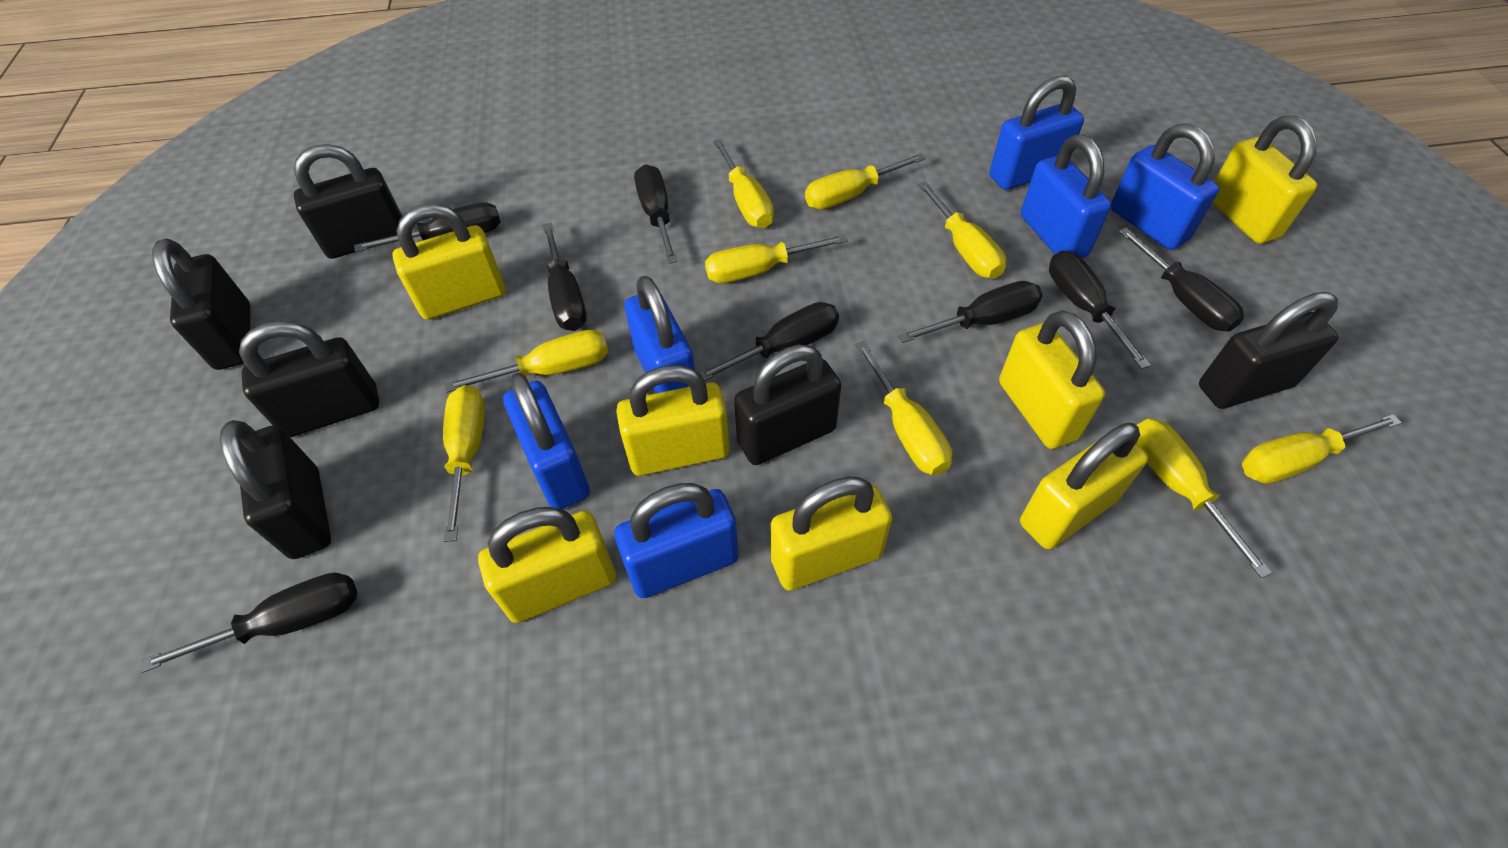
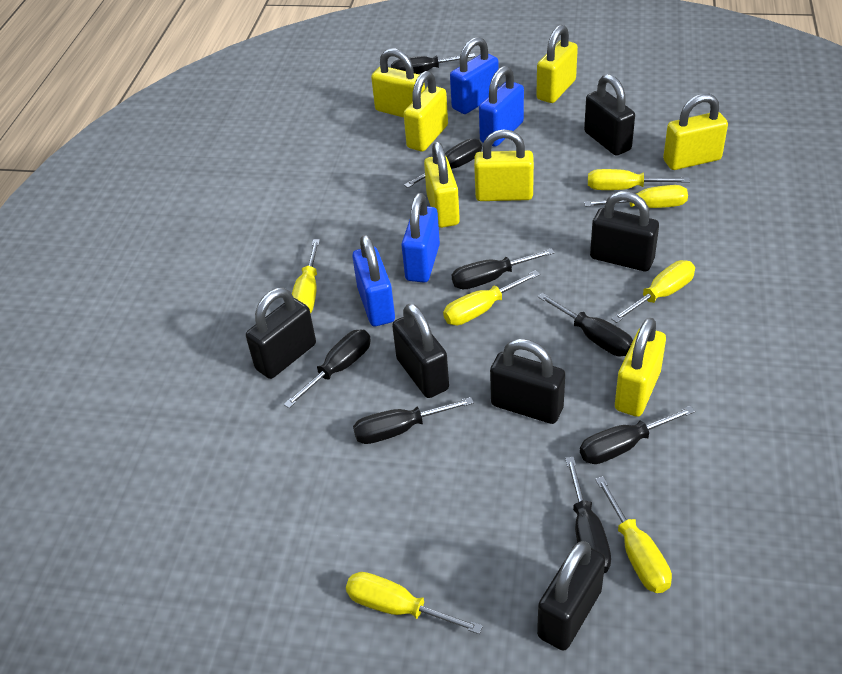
blue padlock: 6 -> 4
yellow screwdriver: 9 -> 7

